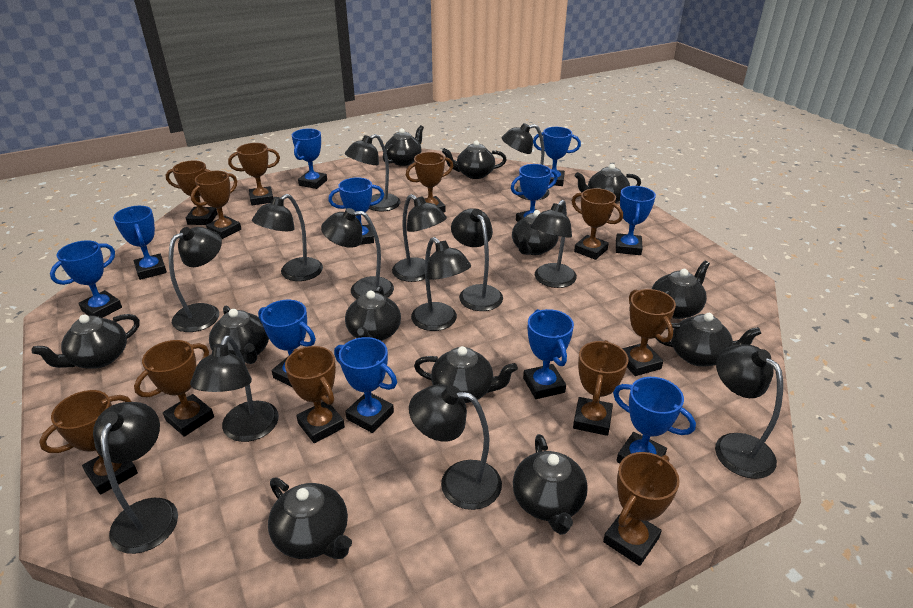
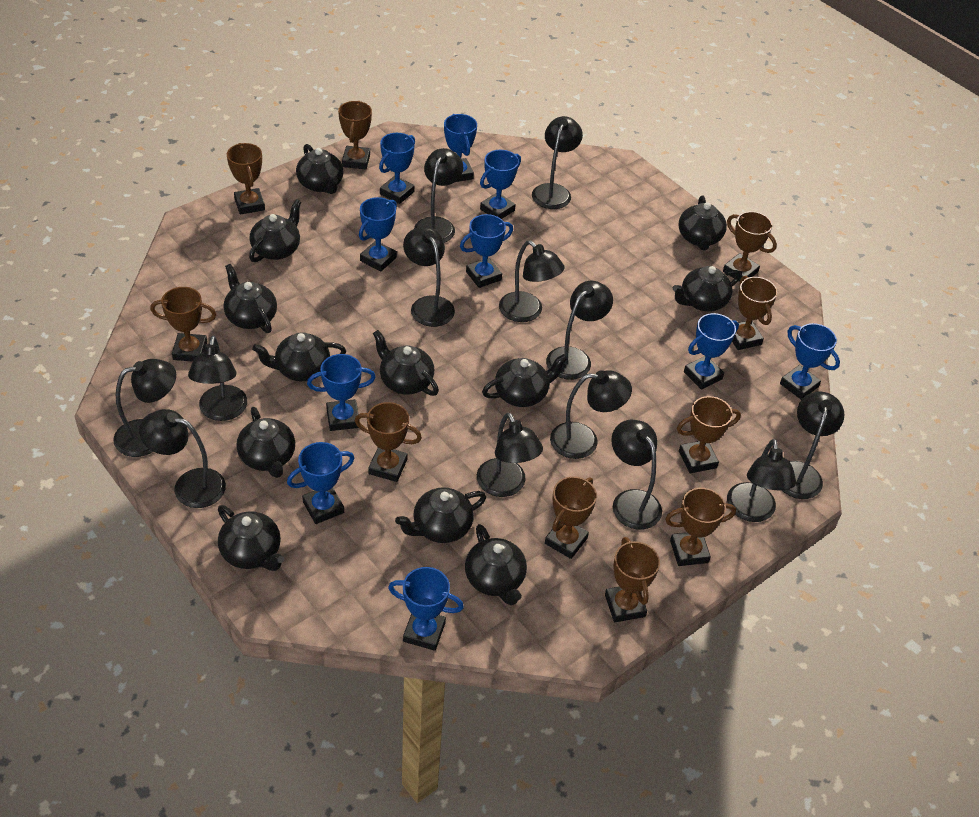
blue trophy: 11 -> 10
brown trophy: 11 -> 10

